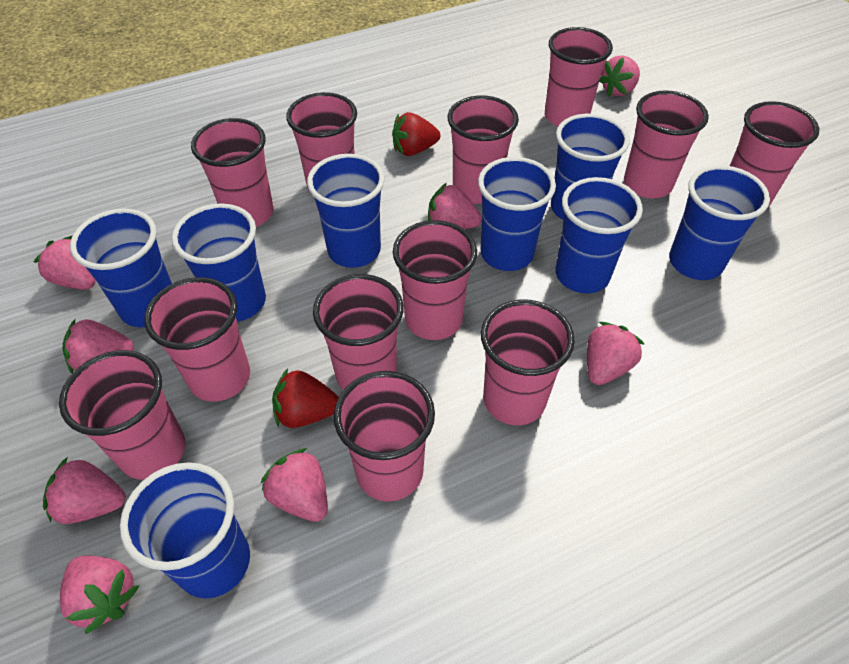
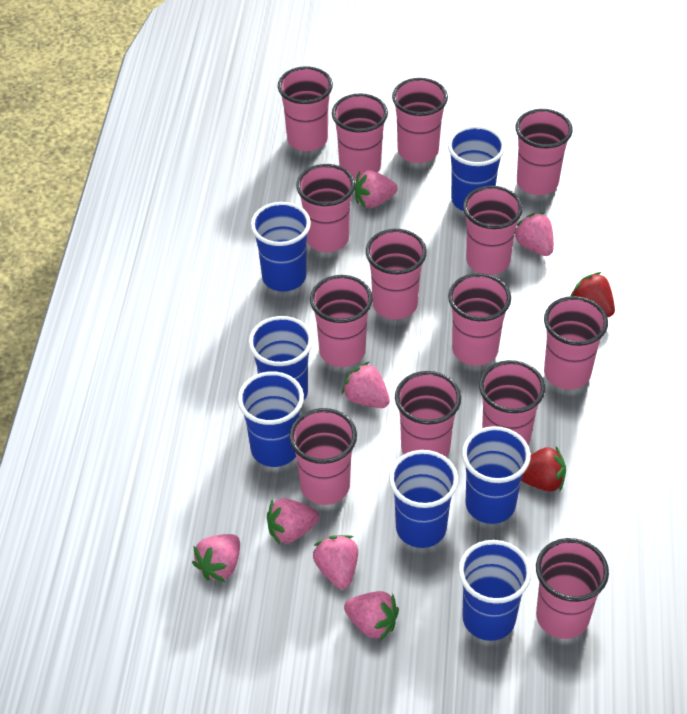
blue cup: 8 -> 7
pink cup: 12 -> 14
pink strawberry: 8 -> 7

